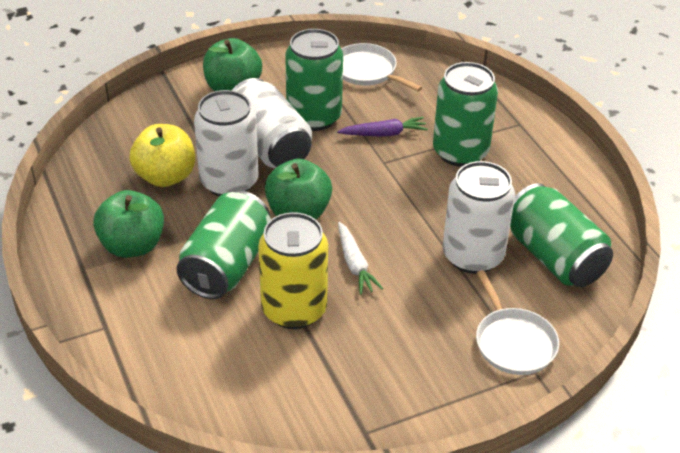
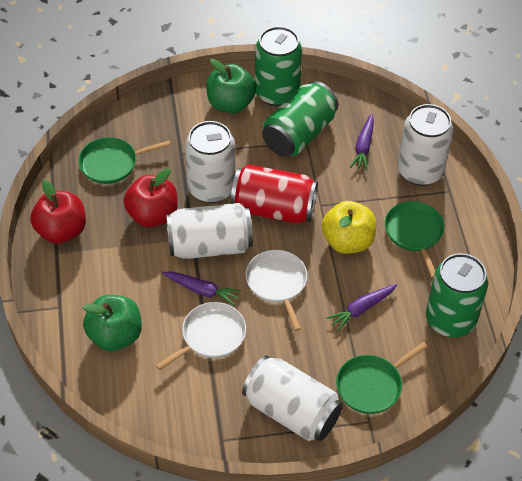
green apple: 3 -> 2
green can: 4 -> 3
green pan: 0 -> 3
purple carrot: 1 -> 3
red apple: 0 -> 2
red can: 0 -> 1
white can: 3 -> 4
white carrot: 1 -> 0
yellow can: 1 -> 0

